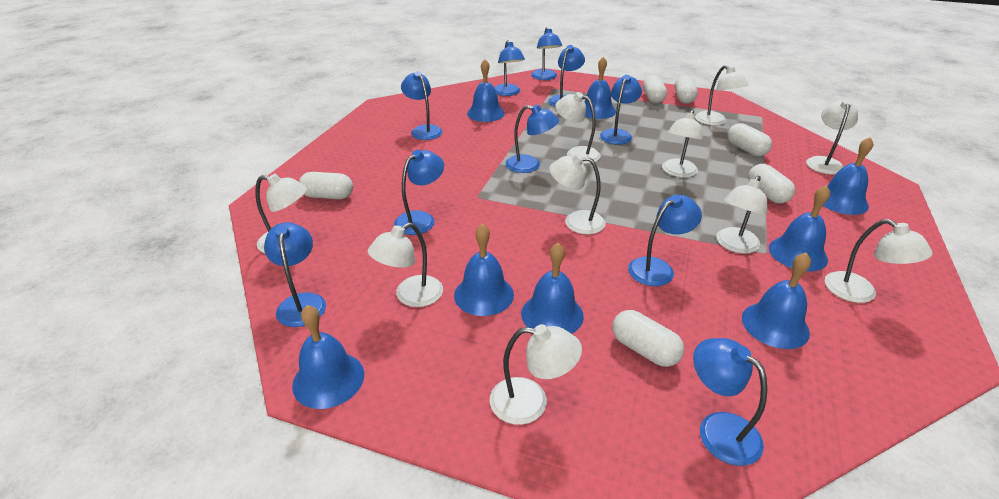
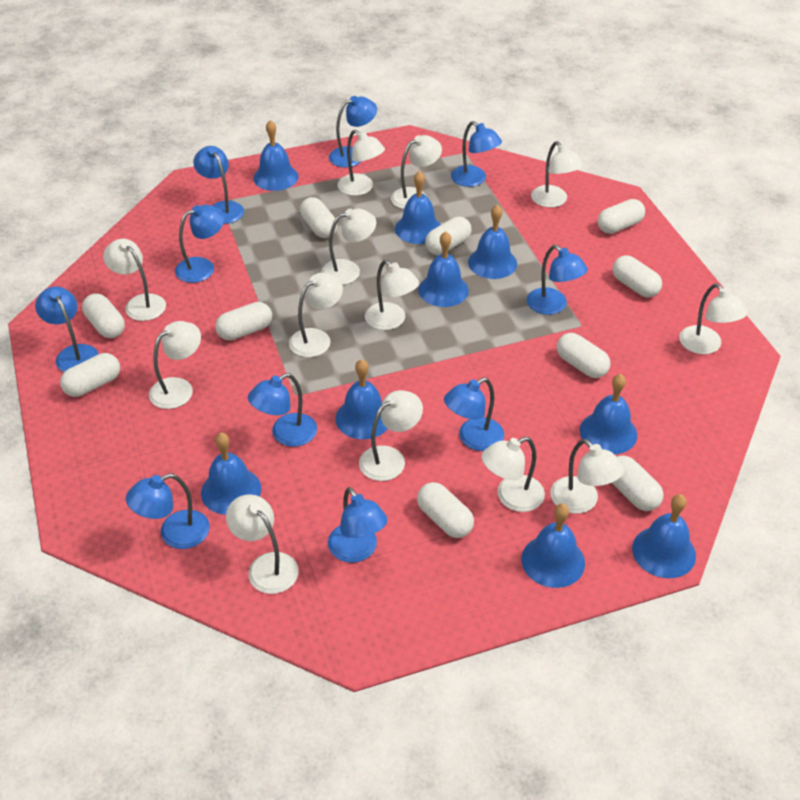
blue bell: 8 -> 9
white capsule: 6 -> 10
white lamp: 10 -> 13

